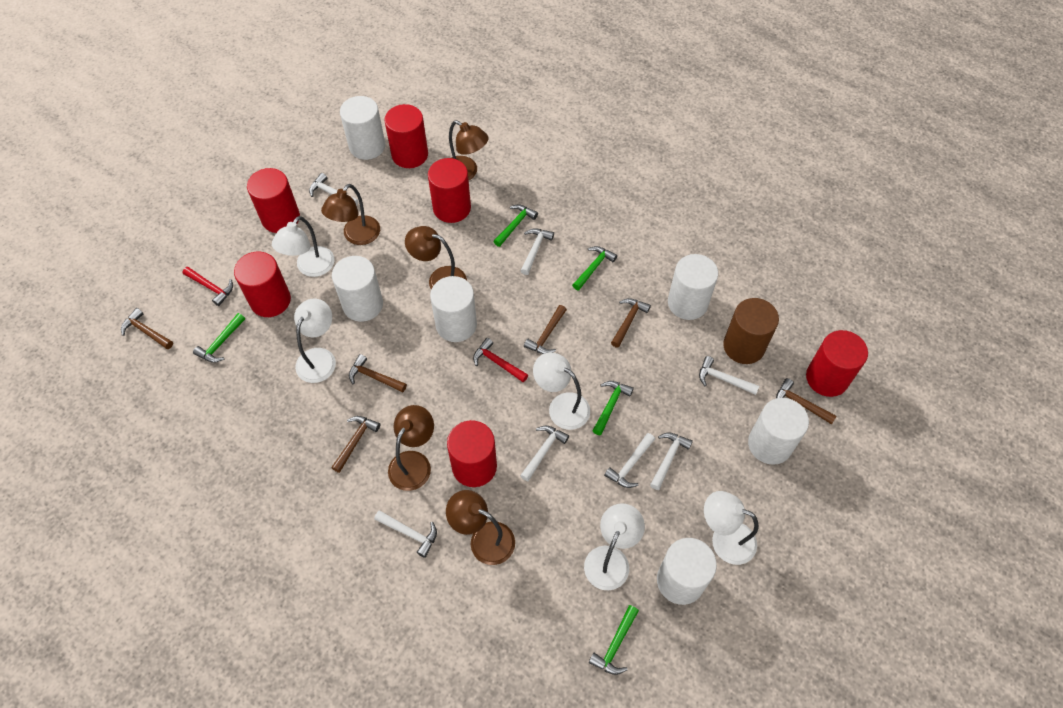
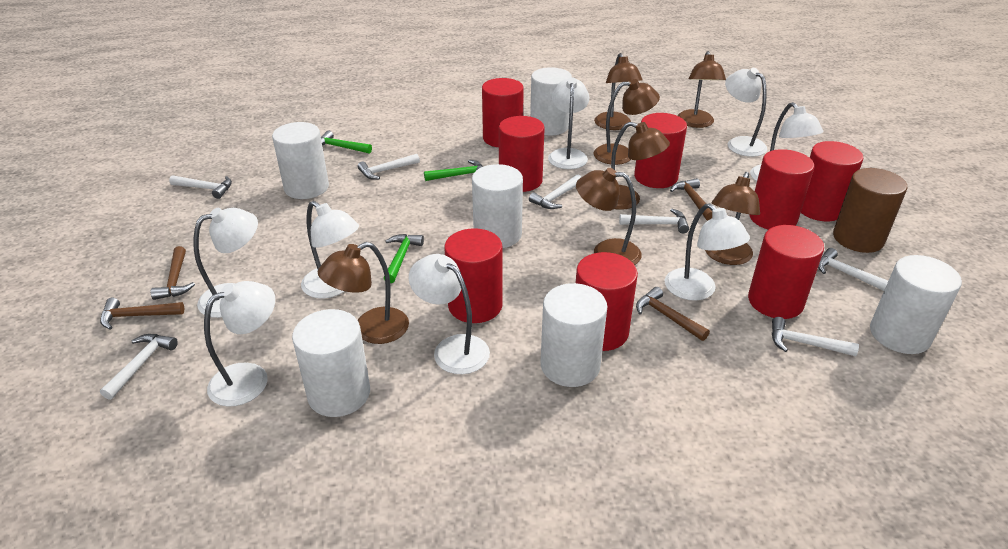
brown hammer: 6 -> 4
brown lamp: 5 -> 7
green hammer: 5 -> 3
red cylinder: 6 -> 8
red hammer: 2 -> 0
white lamp: 5 -> 8

